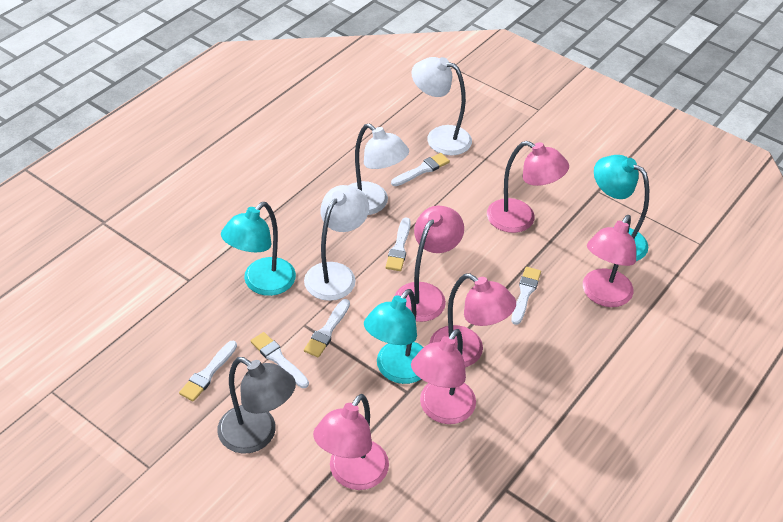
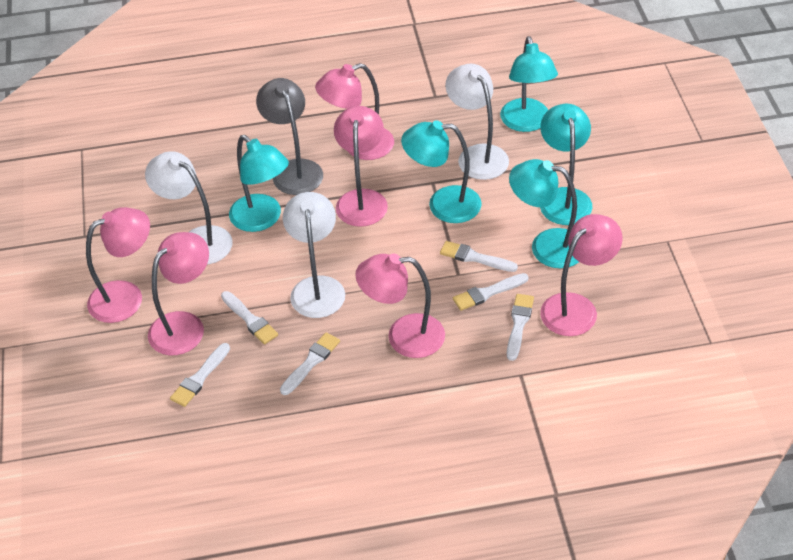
turquoise lamp: 3 -> 5

